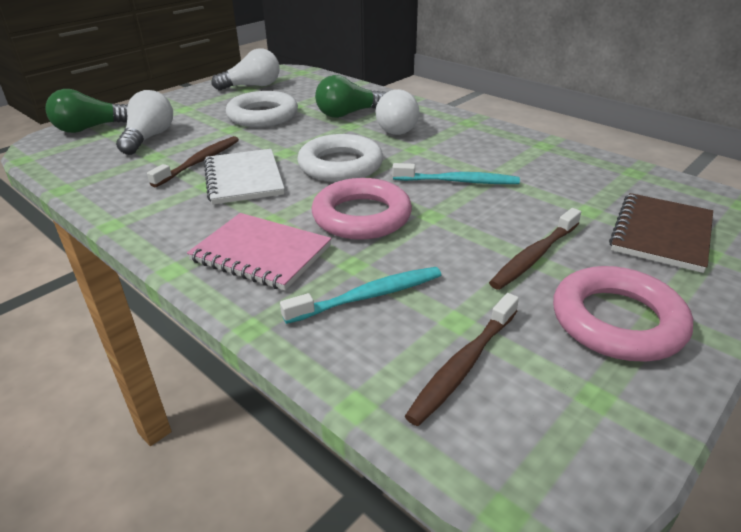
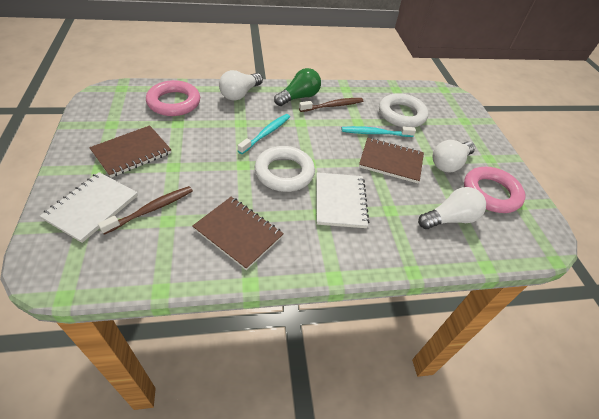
brown notebook: 1 -> 3
brown toothbrush: 3 -> 2
green light bulb: 2 -> 1
pink notebook: 1 -> 0
white notebook: 1 -> 2

